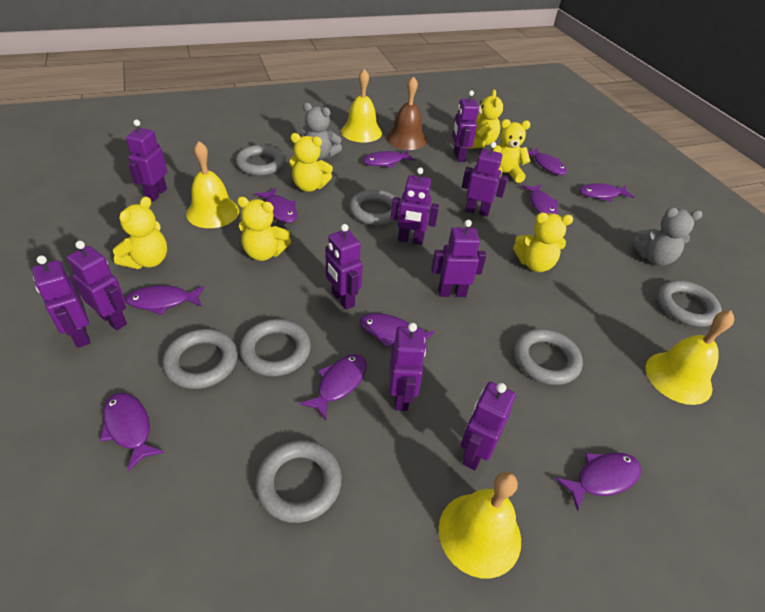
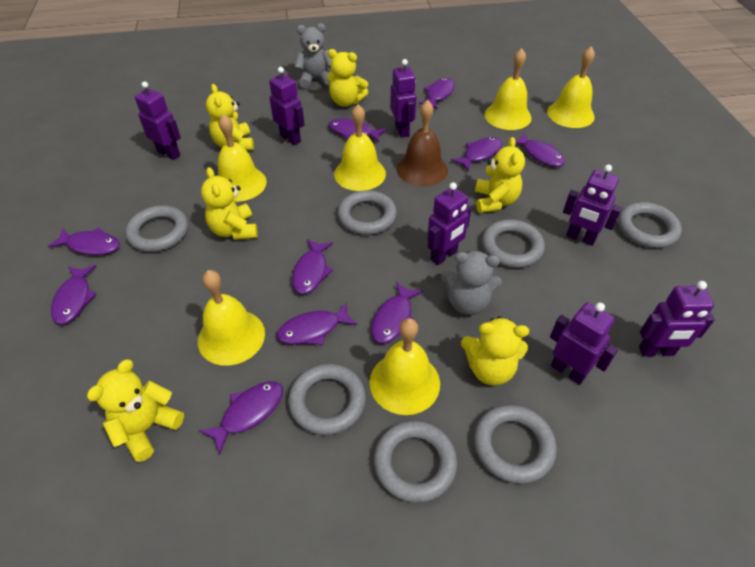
purple robot: 10 -> 7
yellow bell: 4 -> 6

